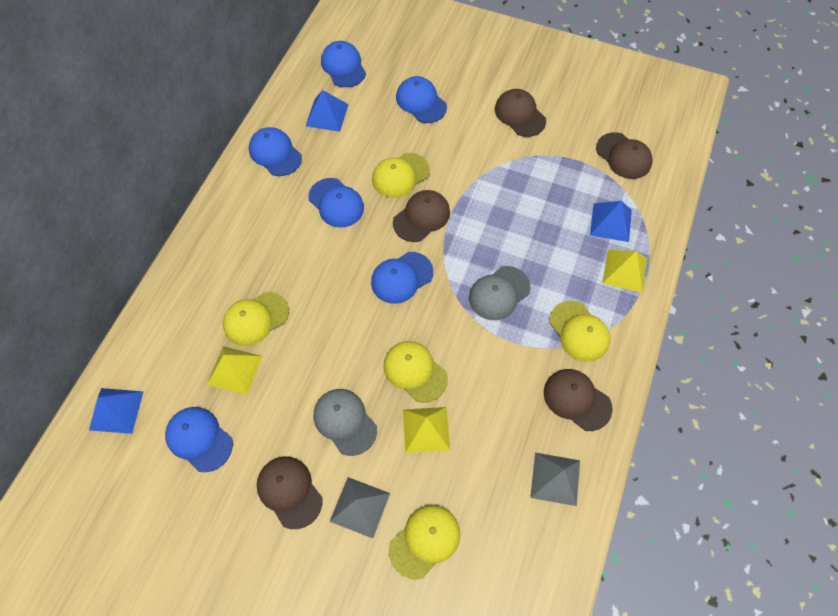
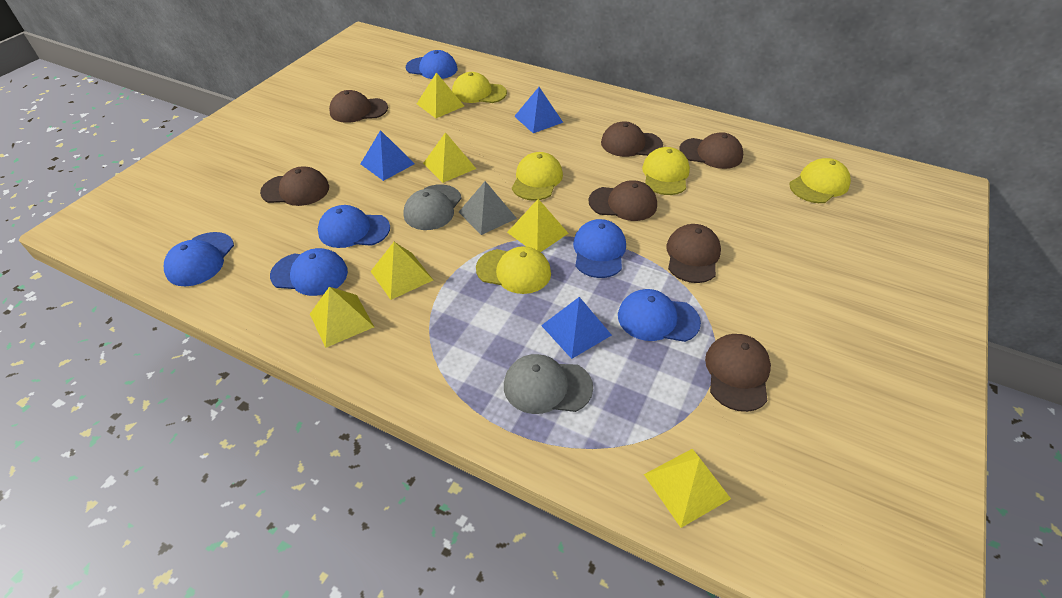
brown cap: 5 -> 7
grey pyramid: 2 -> 1
yellow pyramid: 3 -> 6

